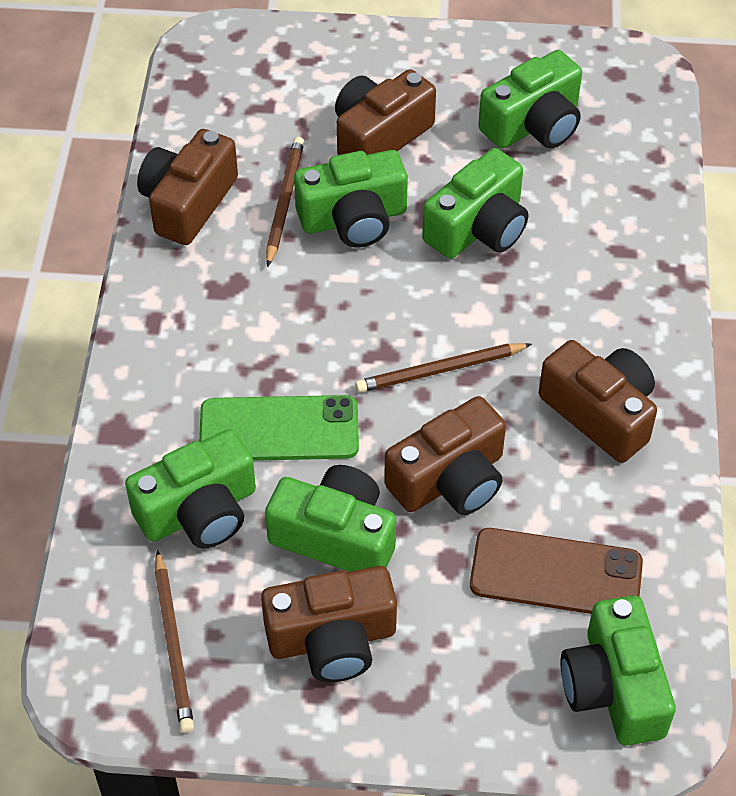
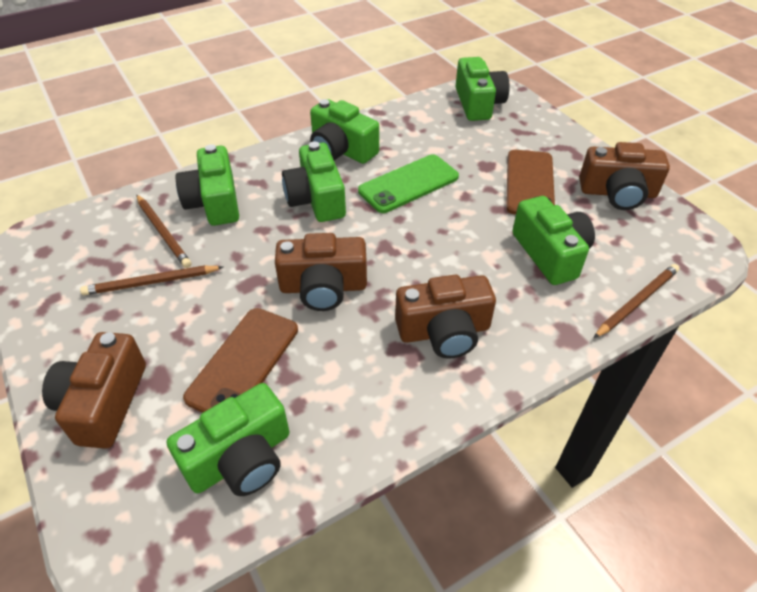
brown camera: 5 -> 4
brown phone: 1 -> 2

